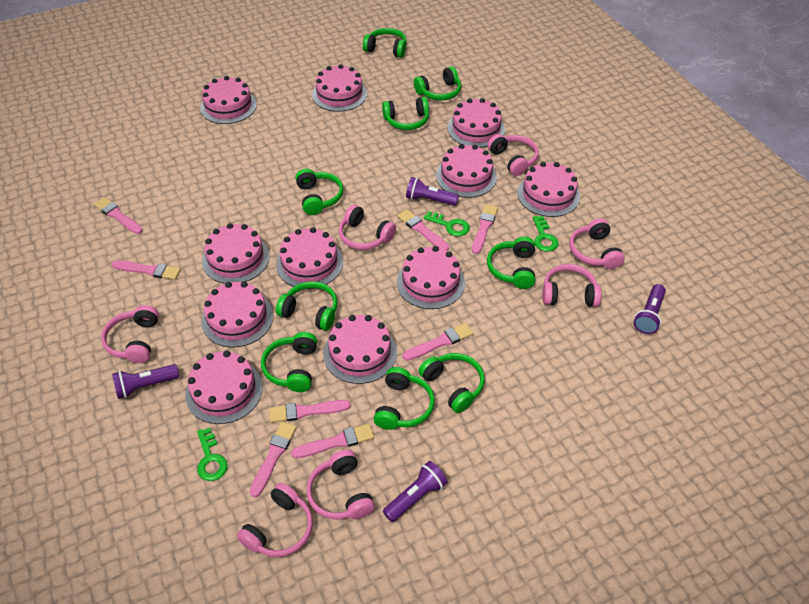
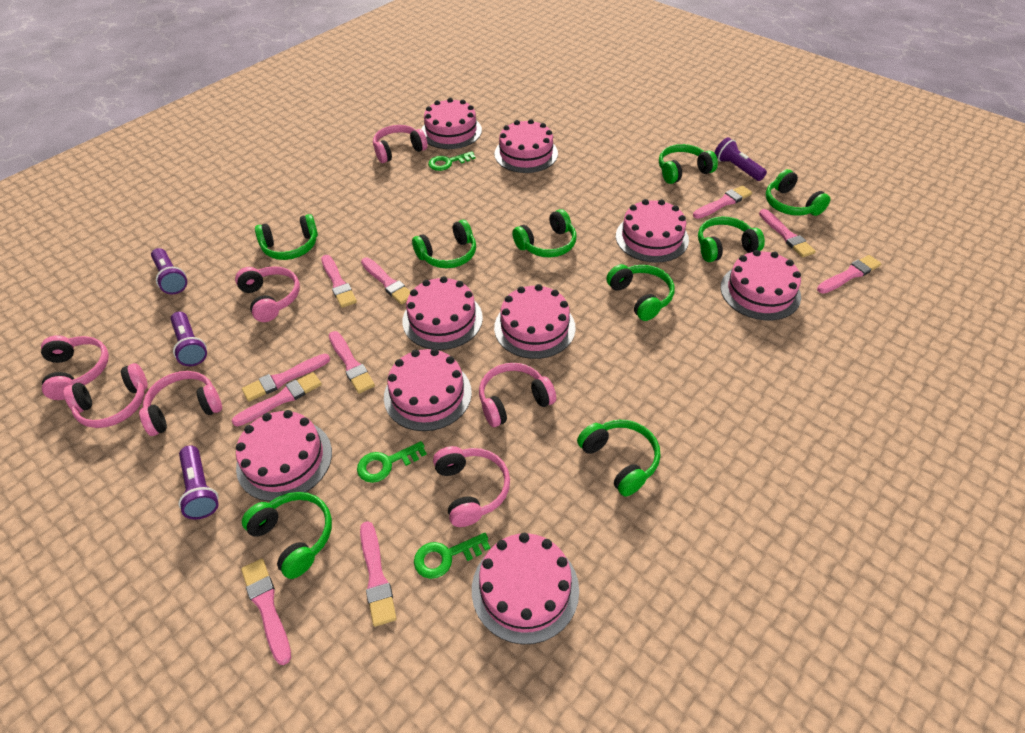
pink brush: 8 -> 10
pink cake: 11 -> 9

